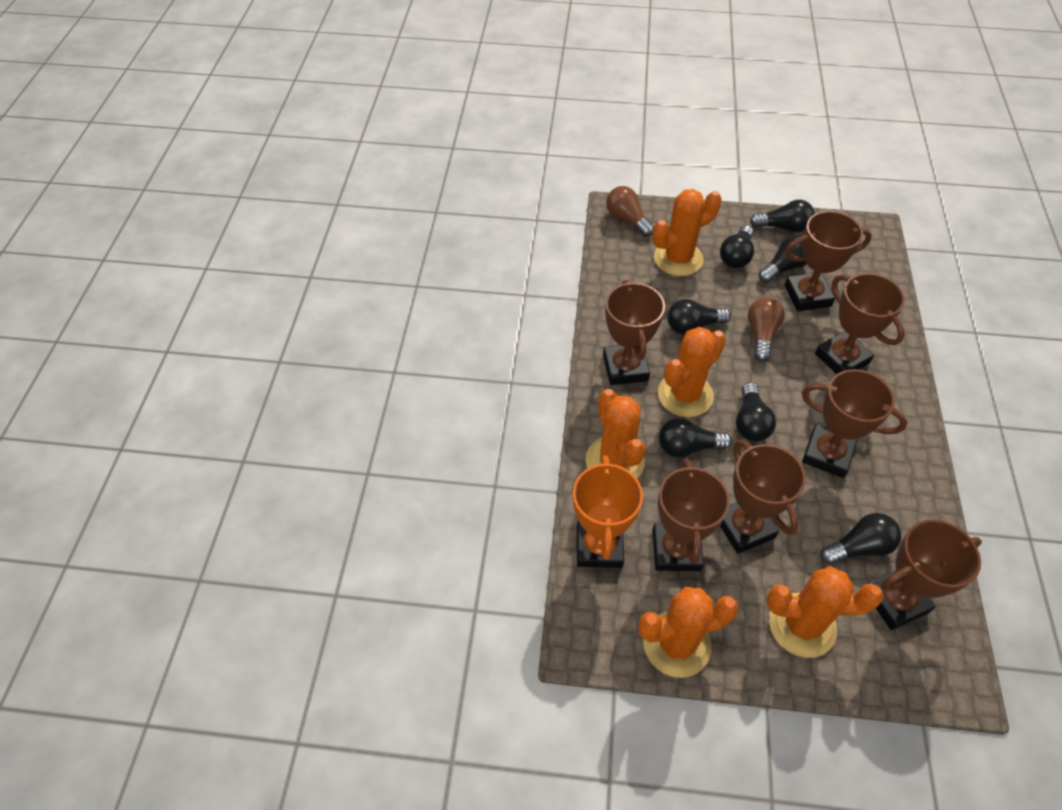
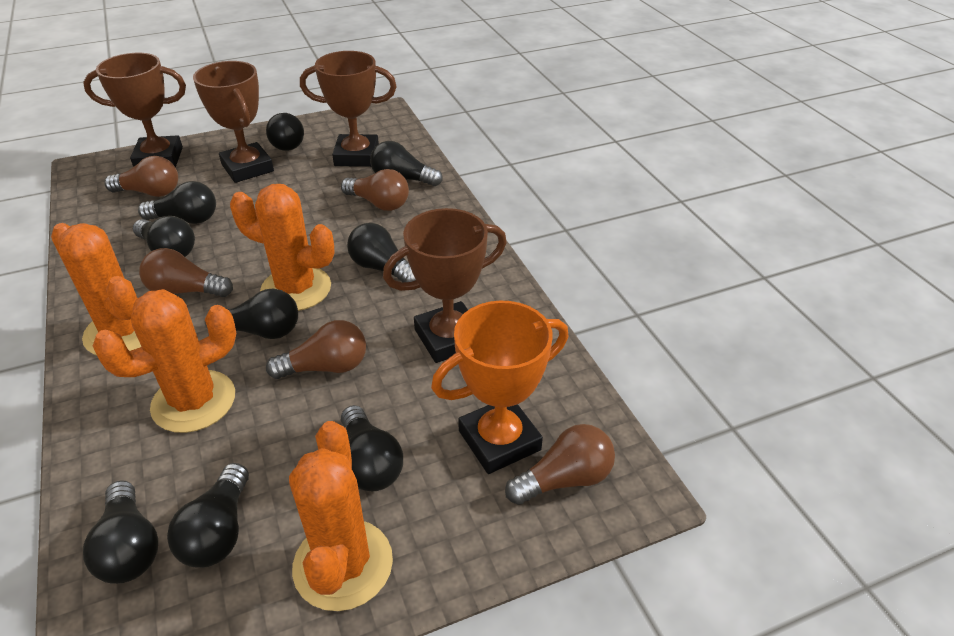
black light bulb: 7 -> 9
brown light bulb: 2 -> 5
brown trophy: 7 -> 4
orange cactus: 5 -> 4

